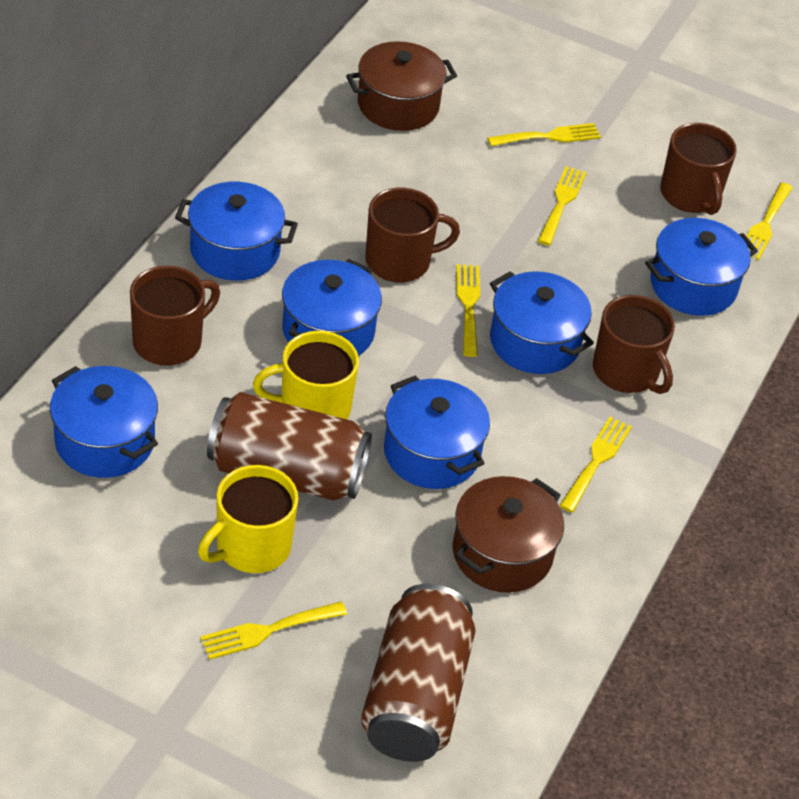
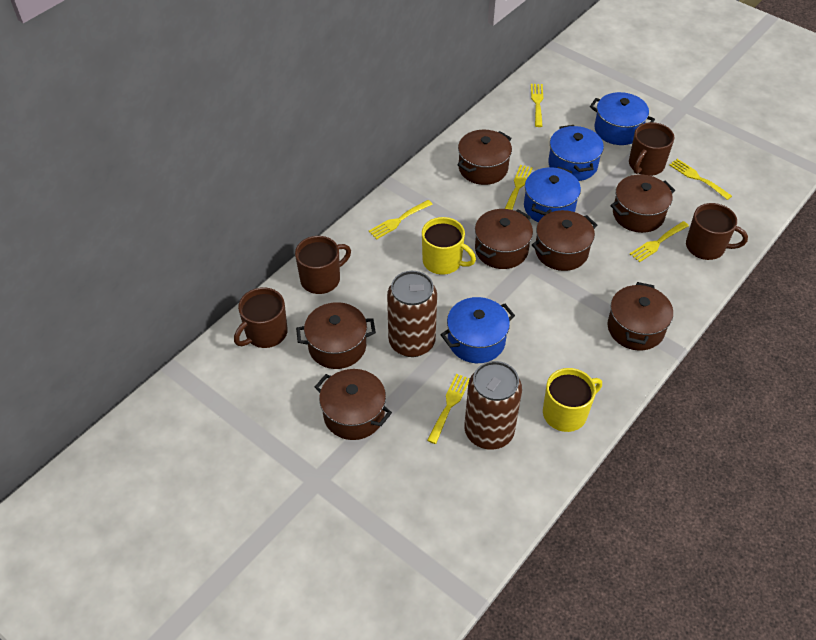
blue pot: 6 -> 4
brown pot: 2 -> 7

